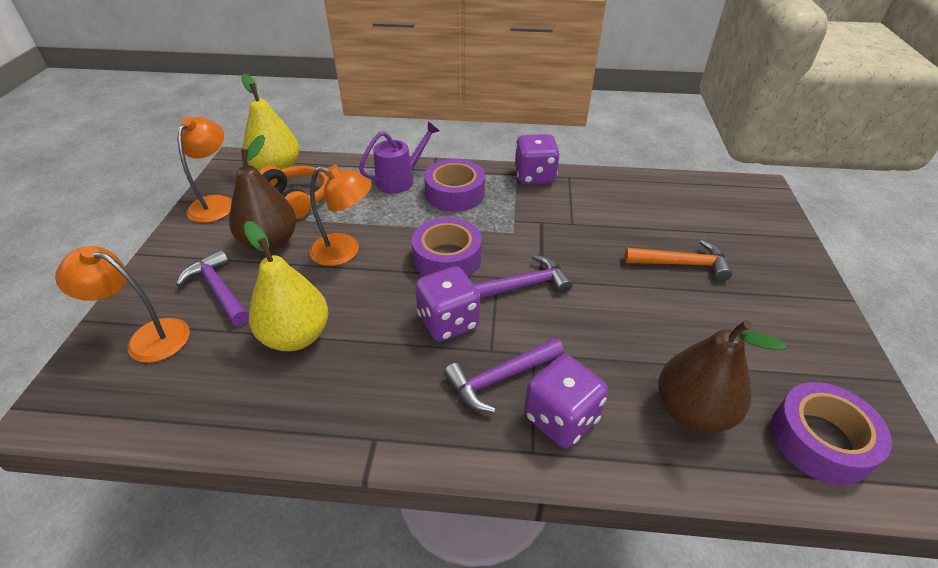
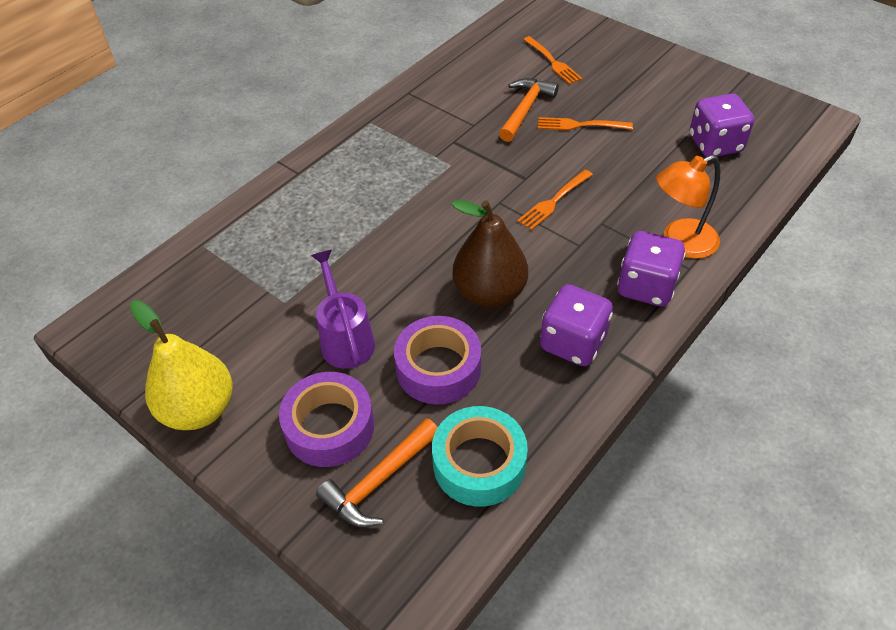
brown pear: 2 -> 1
orange fork: 0 -> 3
orange hammer: 1 -> 2
orange headphones: 1 -> 0
orange lamp: 3 -> 1
purple hammer: 3 -> 0
purple tape: 3 -> 2
turquoise tape: 0 -> 1
yellow pear: 2 -> 1

